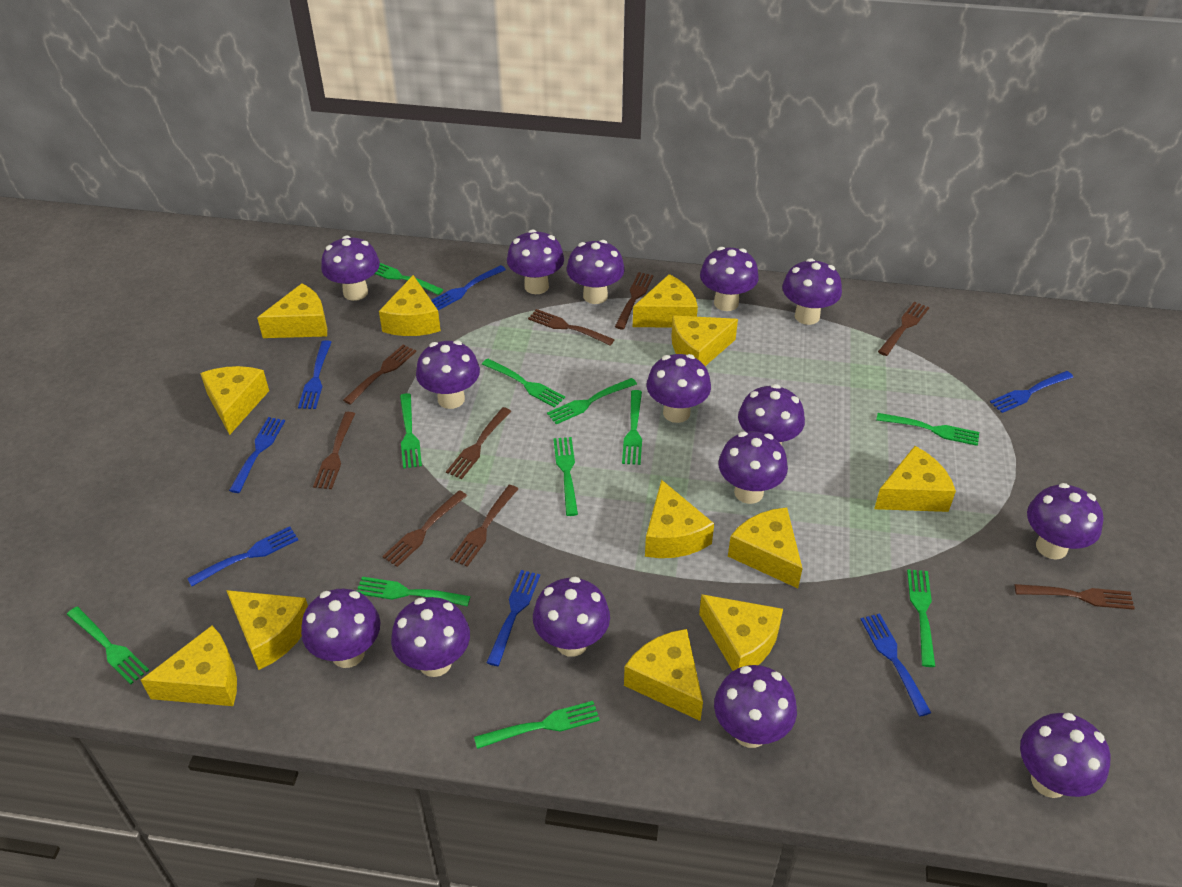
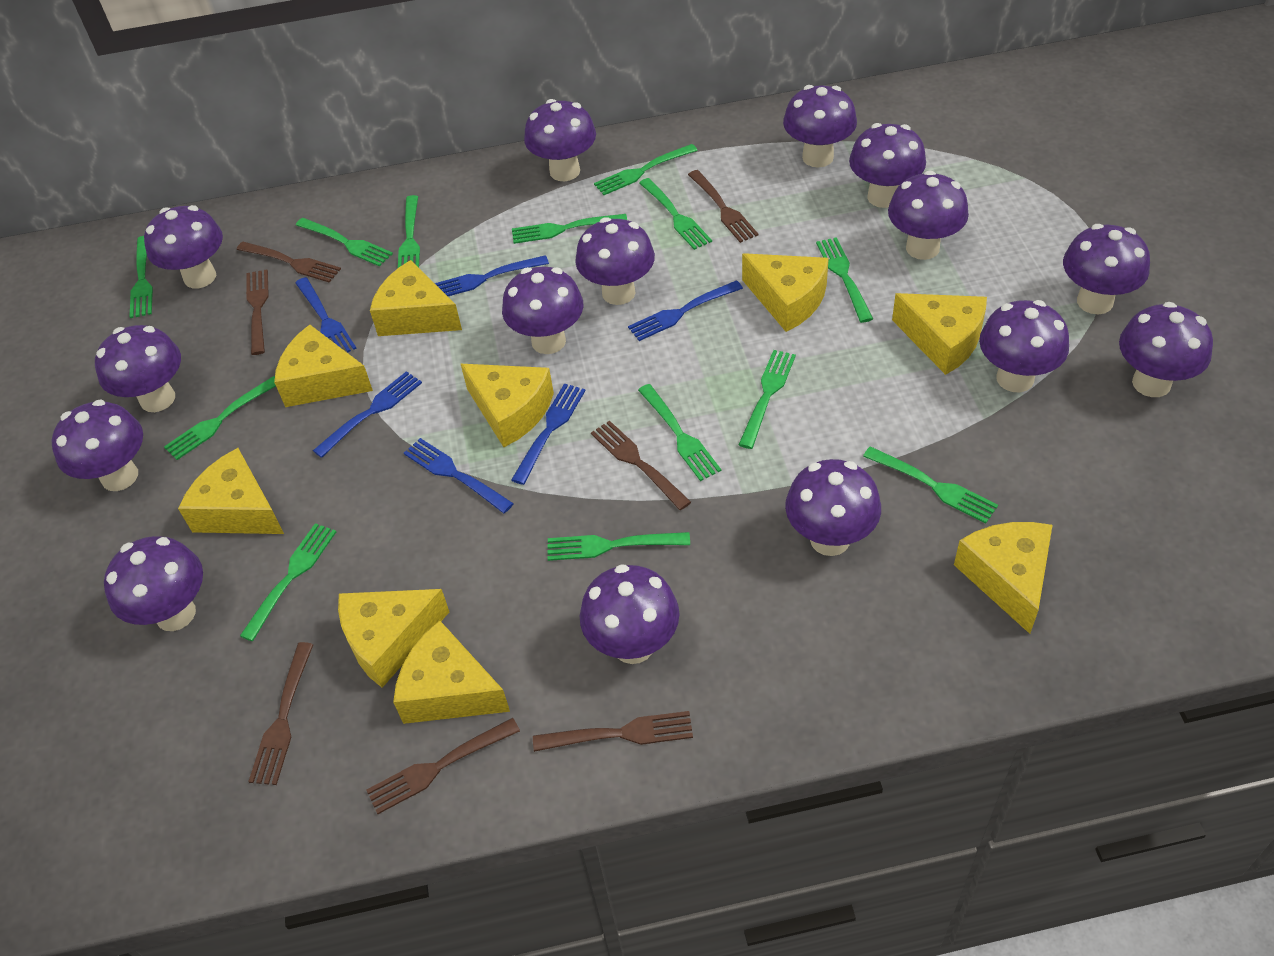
blue fork: 7 -> 6
brown fork: 9 -> 7
green fork: 11 -> 13
yellow cheese: 12 -> 9

